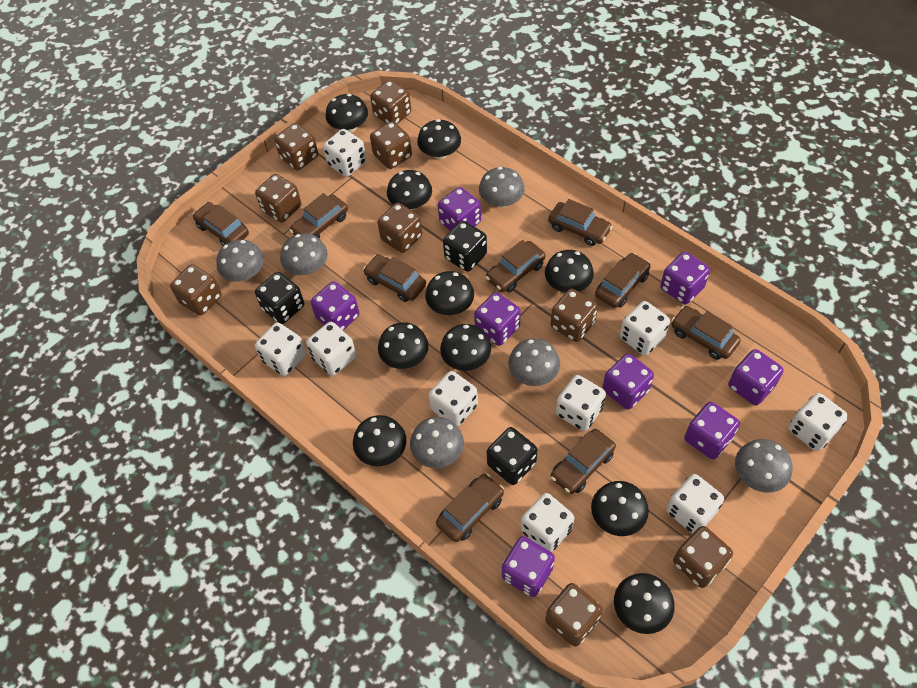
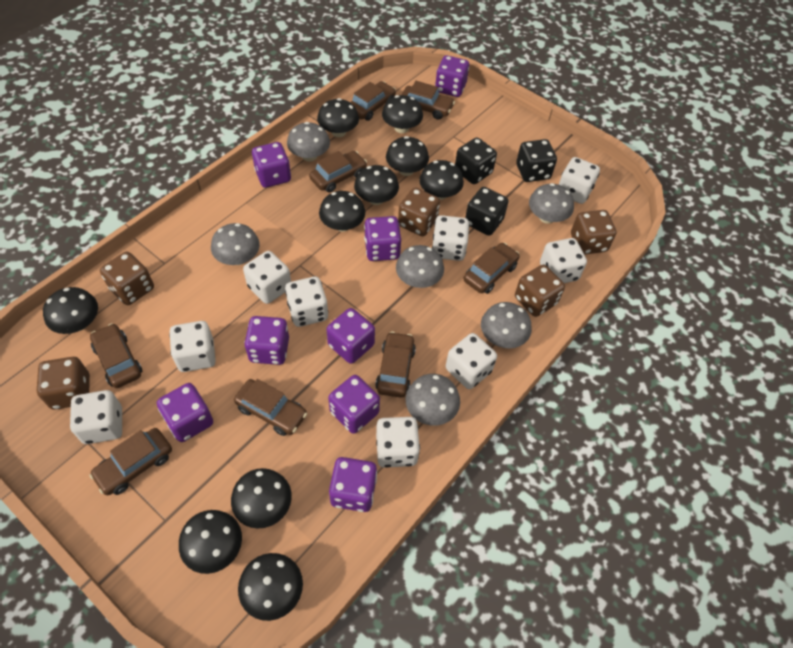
brown car: 9 -> 8
brown dice: 9 -> 5

